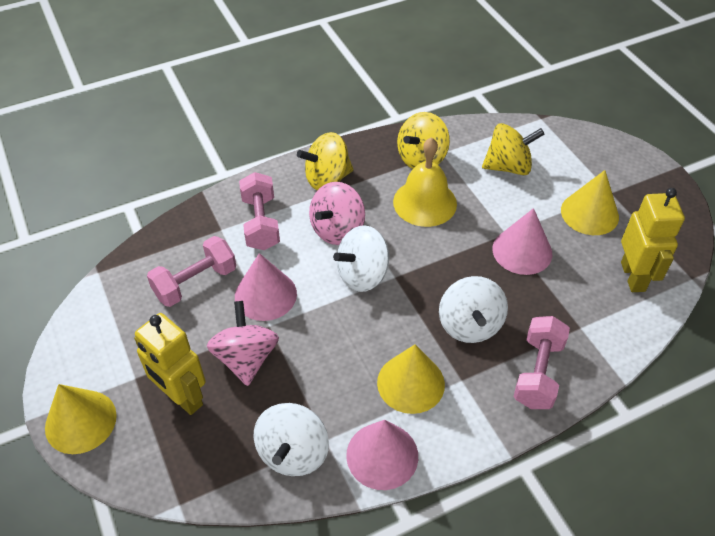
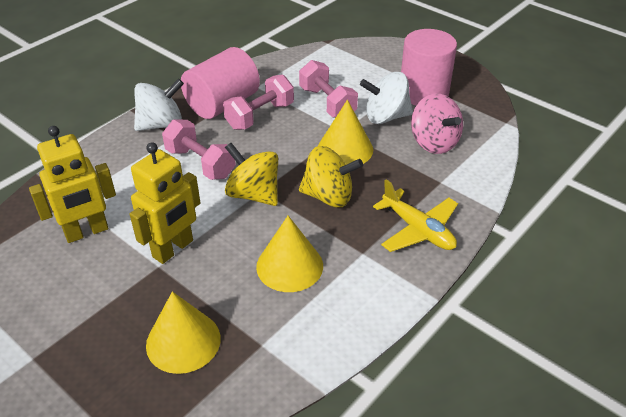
pink cone: 3 -> 0
pink cylinder: 0 -> 2
pink spinning top: 2 -> 1
white spinning top: 3 -> 2
yellow bell: 1 -> 0
yellow plane: 0 -> 1
yellow spinning top: 3 -> 2

